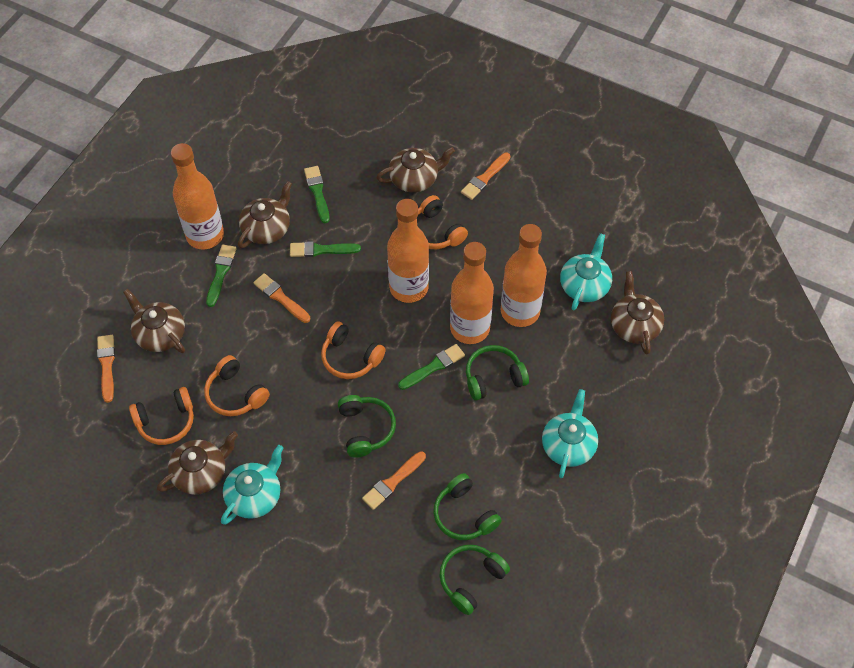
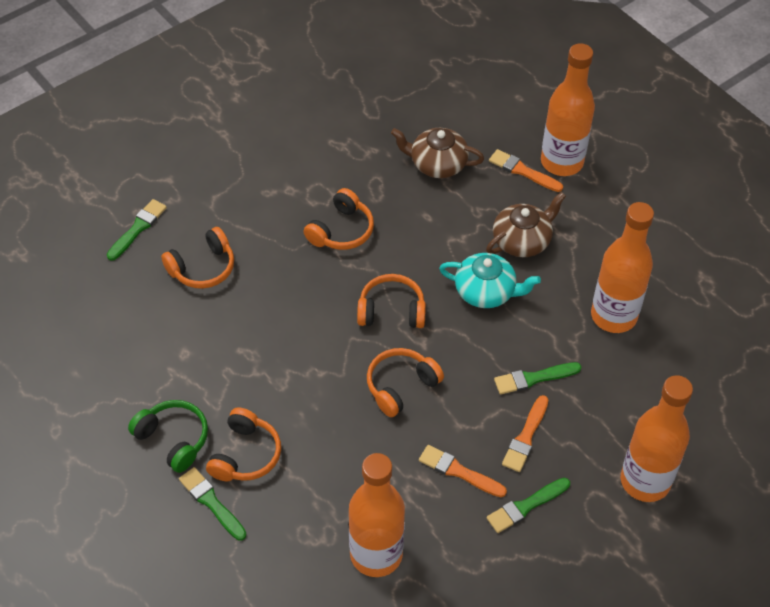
brown teapot: 5 -> 2
green headphones: 4 -> 1
orange brush: 4 -> 3
orange headphones: 4 -> 5
turquoise teapot: 3 -> 1

